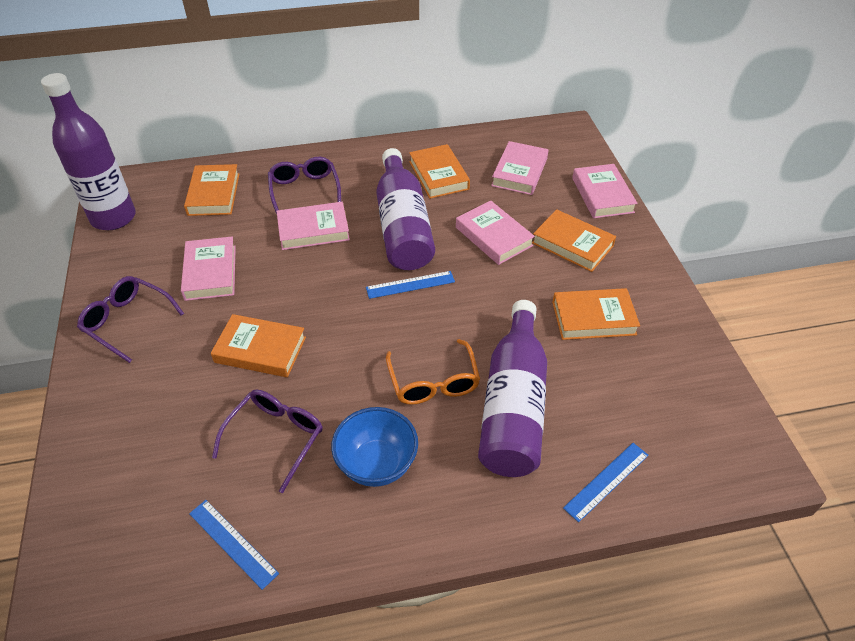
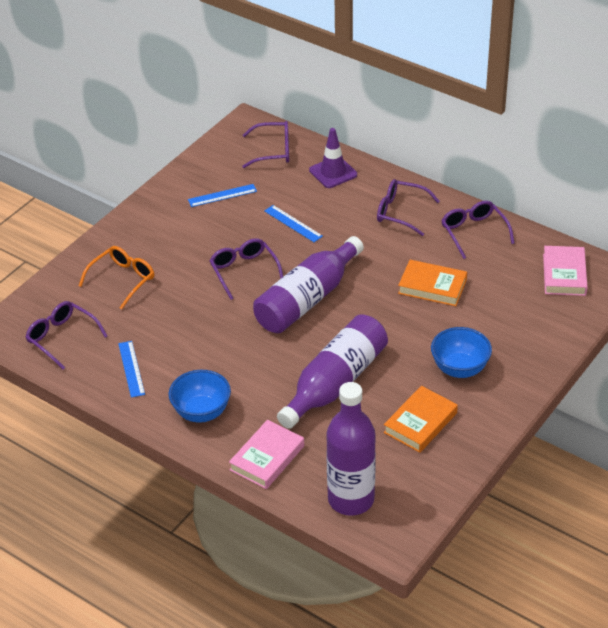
blue bowl: 1 -> 2
orange book: 5 -> 2
pink book: 5 -> 2
purple glasses: 3 -> 5
purple traffic cone: 0 -> 1

